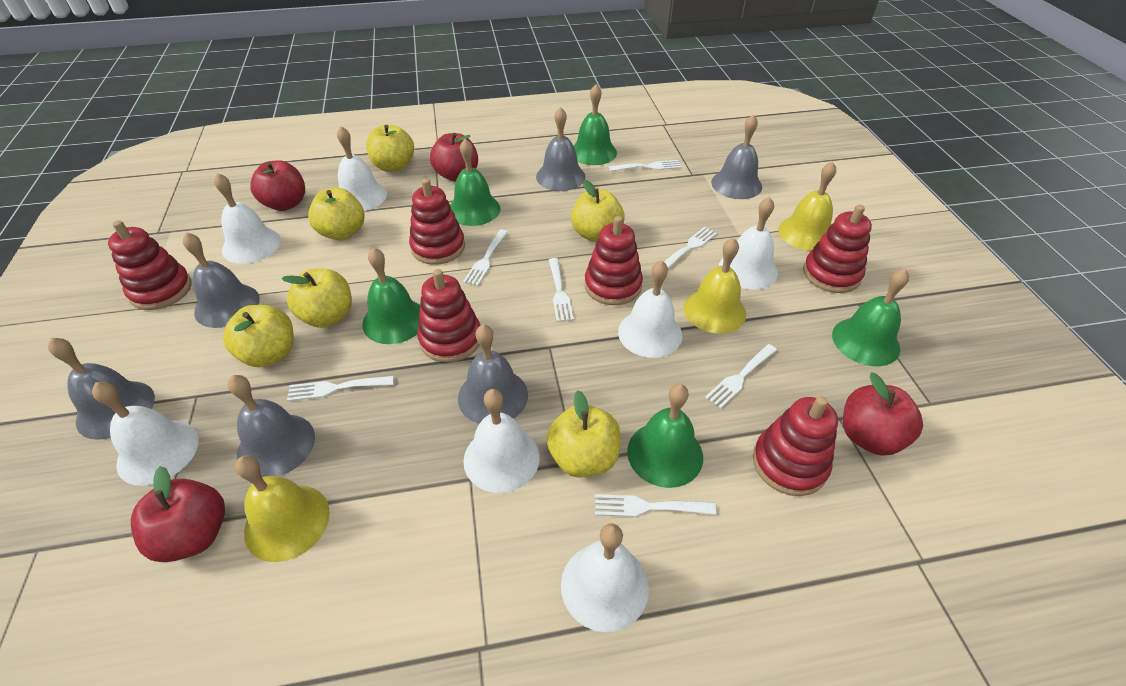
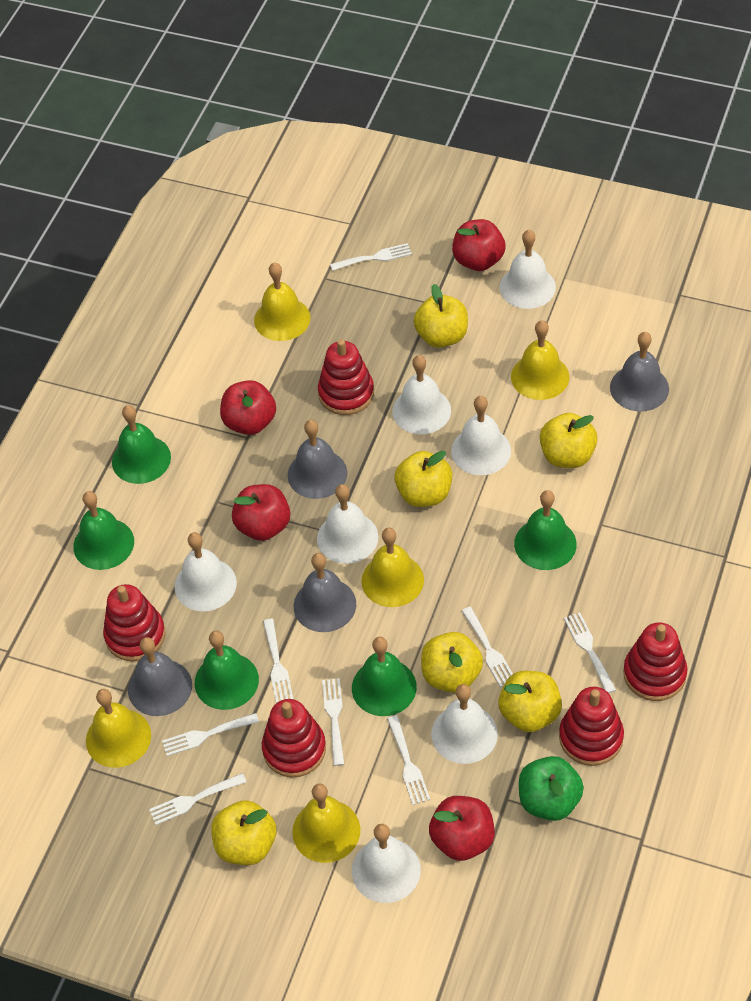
green apple: 0 -> 1
grey bell: 6 -> 4
red stacking toy: 6 -> 5
white fork: 7 -> 8
yellow bell: 3 -> 5

